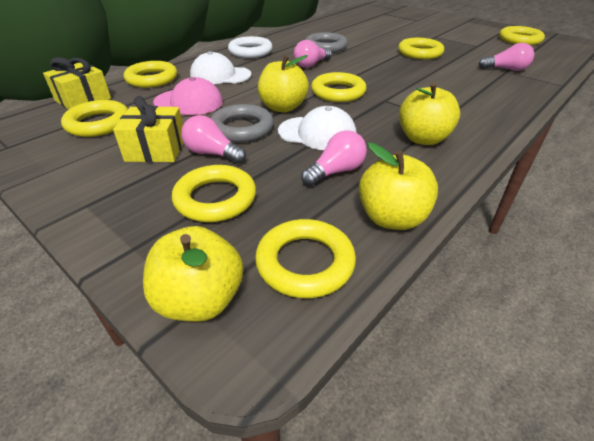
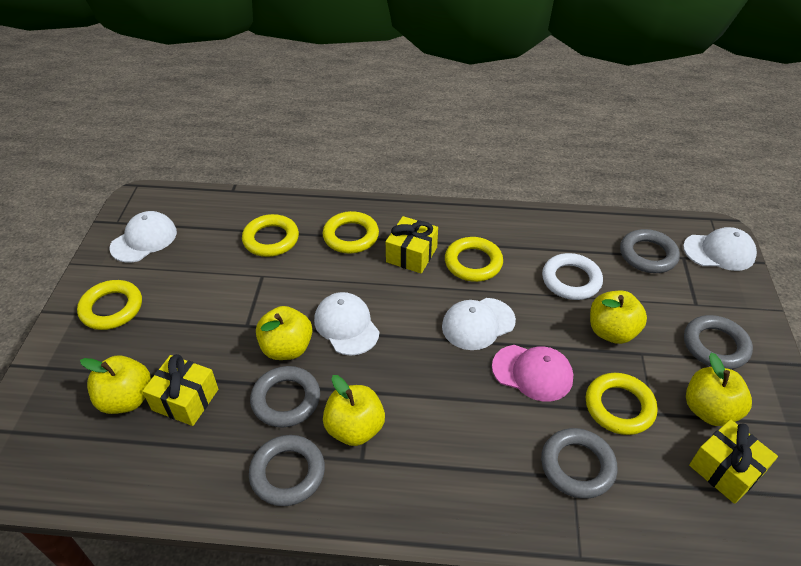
grey ring: 2 -> 5
pink light bulb: 4 -> 0
white cap: 2 -> 4
yellow apple: 4 -> 5
yellow gift: 2 -> 3
yellow ring: 7 -> 5

